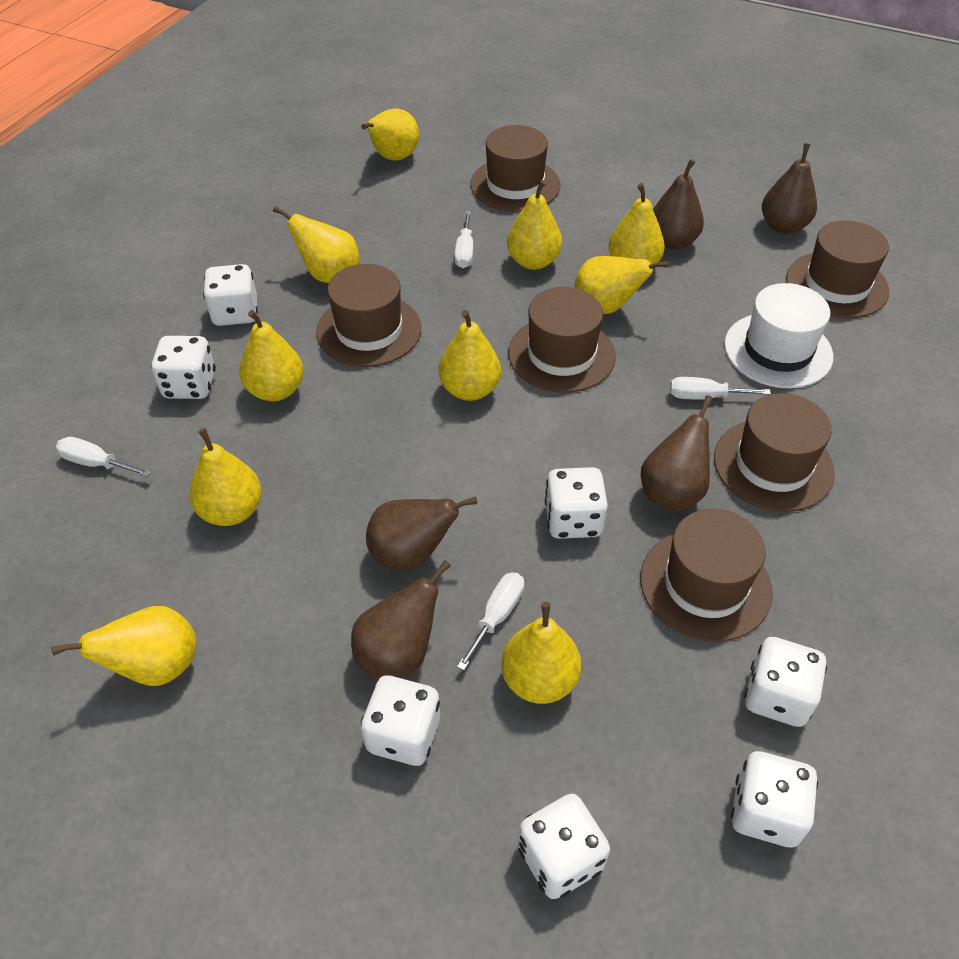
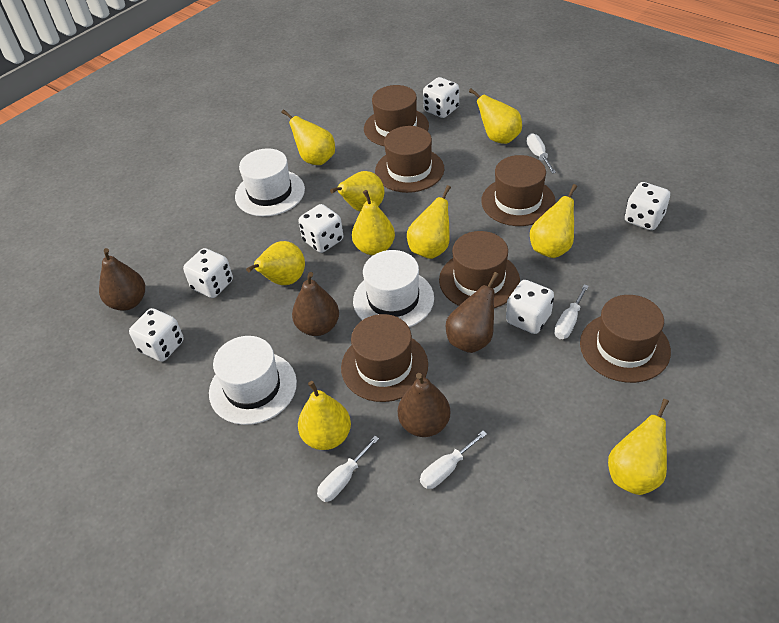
brown pear: 5 -> 4
white dice: 7 -> 6
white hat: 1 -> 3
yellow pear: 10 -> 9

